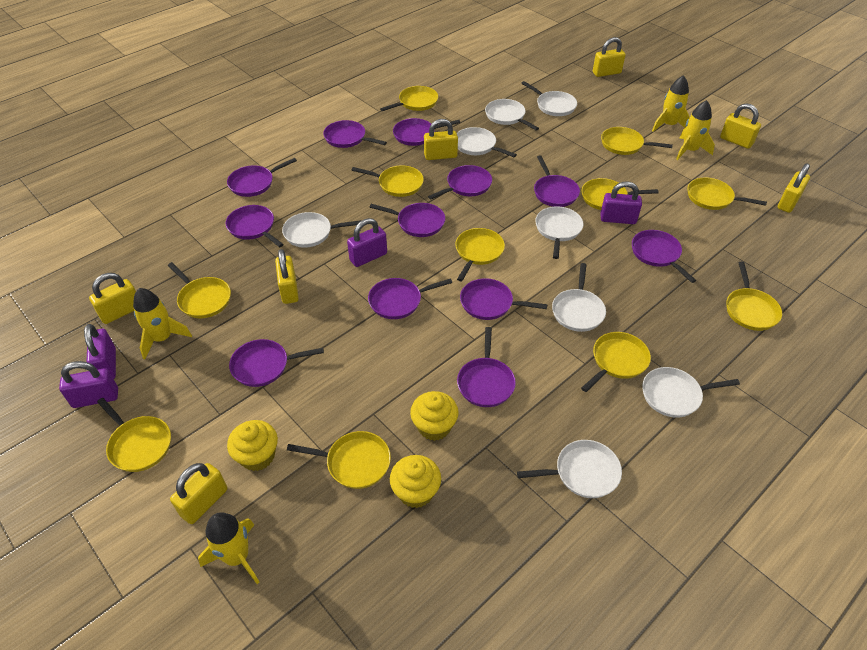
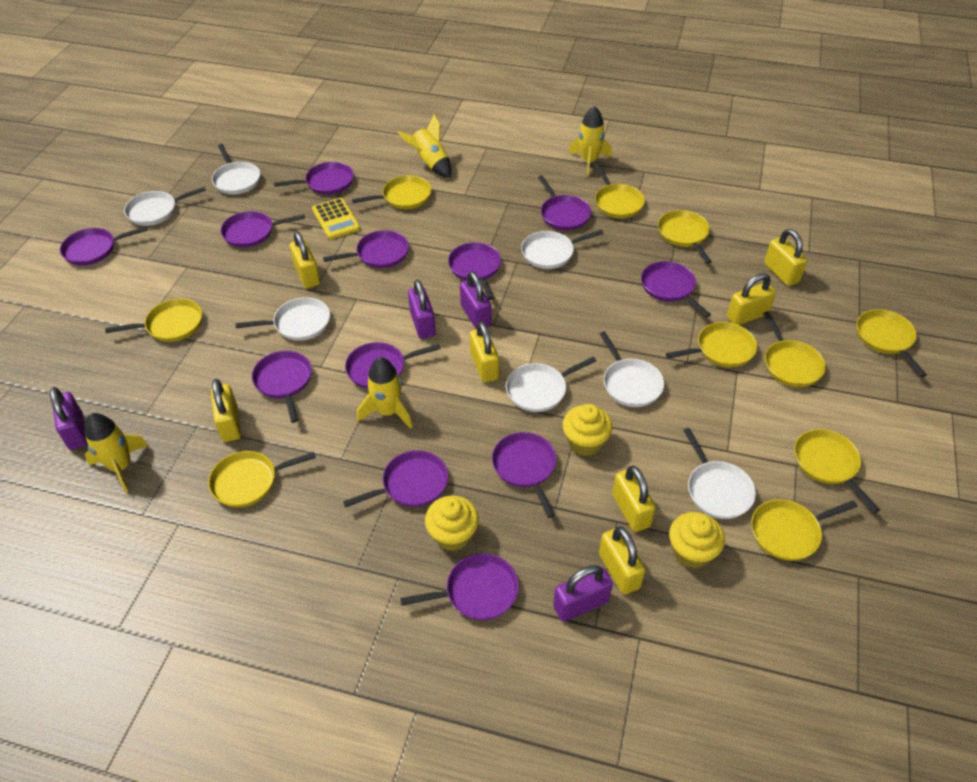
white pan: 8 -> 7
yellow calculator: 0 -> 1
yellow pan: 11 -> 10

